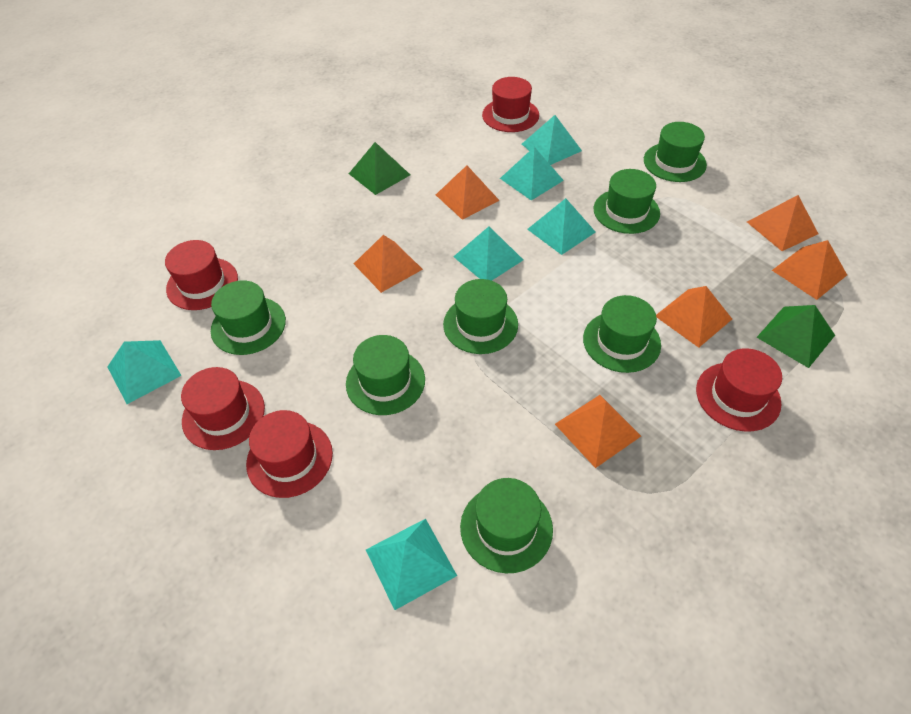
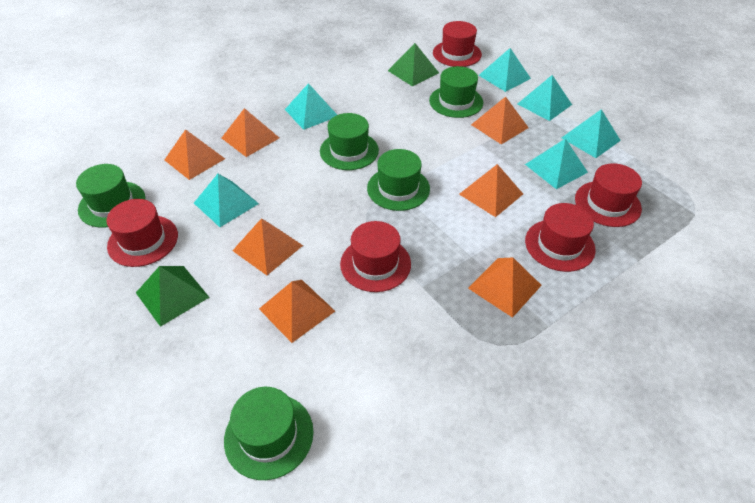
green hat: 7 -> 5
orange pyramid: 6 -> 7

